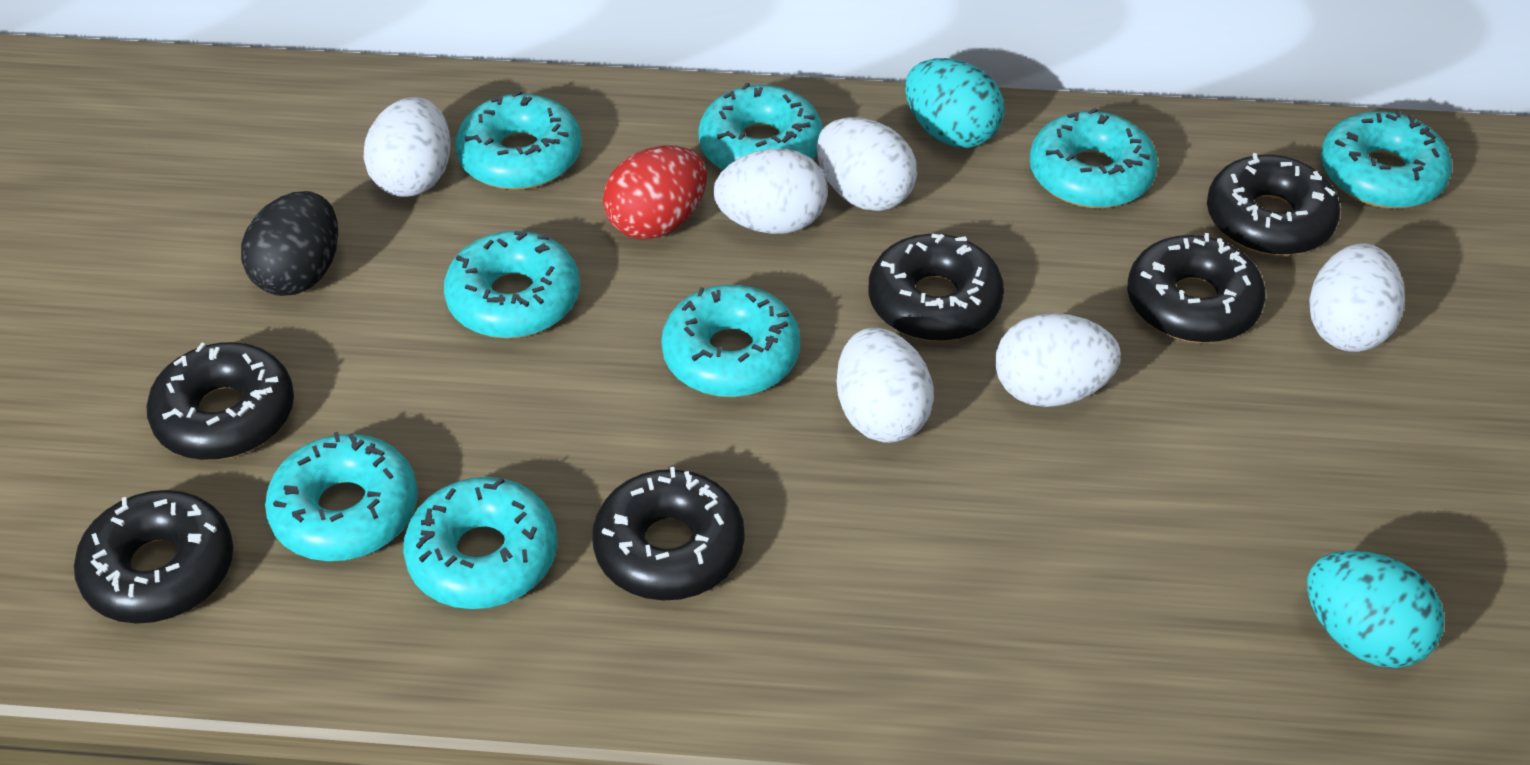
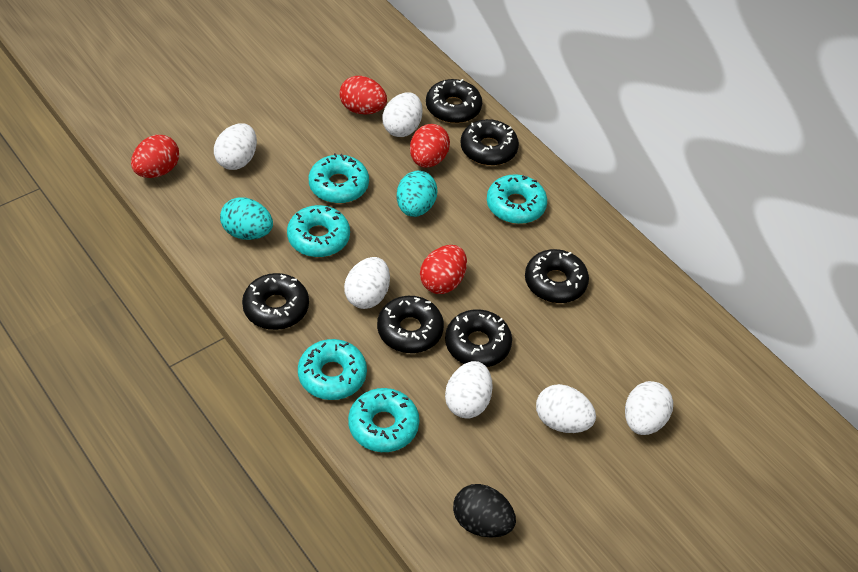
red egg: 1 -> 4
turquoise donut: 8 -> 5

